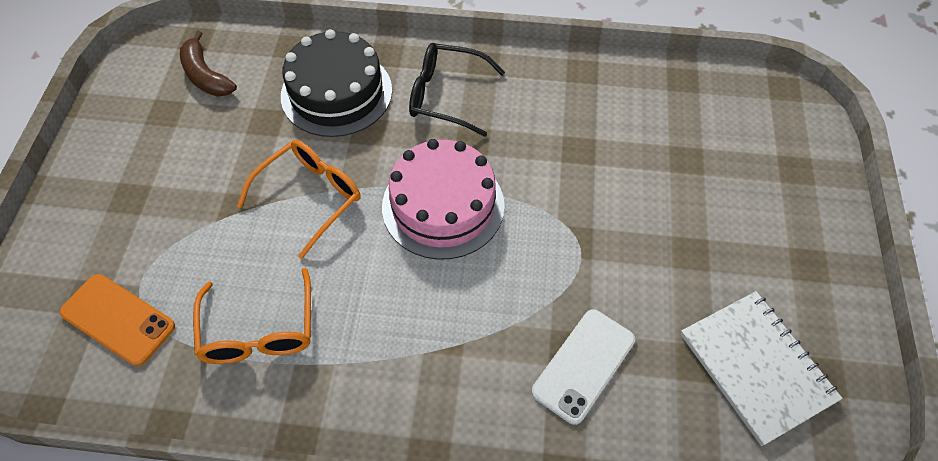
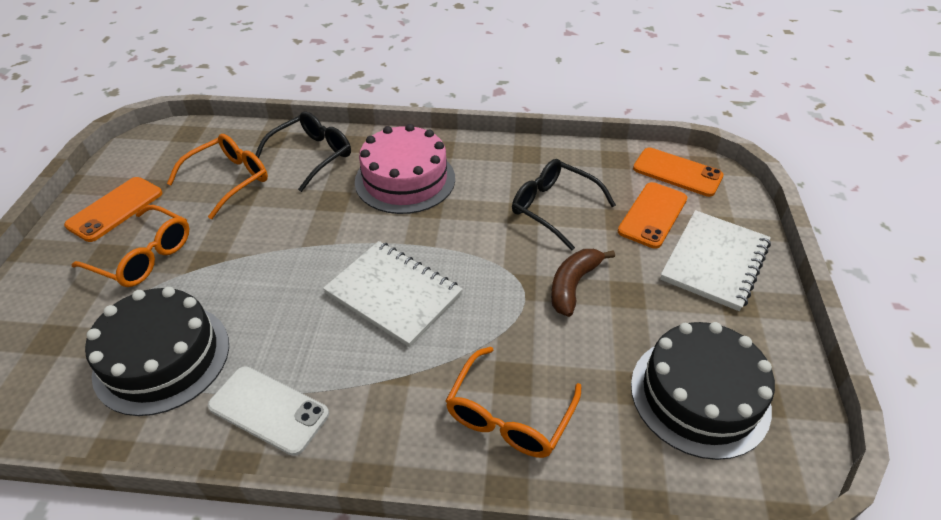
black cake: 1 -> 2
black glasses: 1 -> 2
orange glasses: 2 -> 3
orange phone: 1 -> 3
white notebook: 1 -> 2

